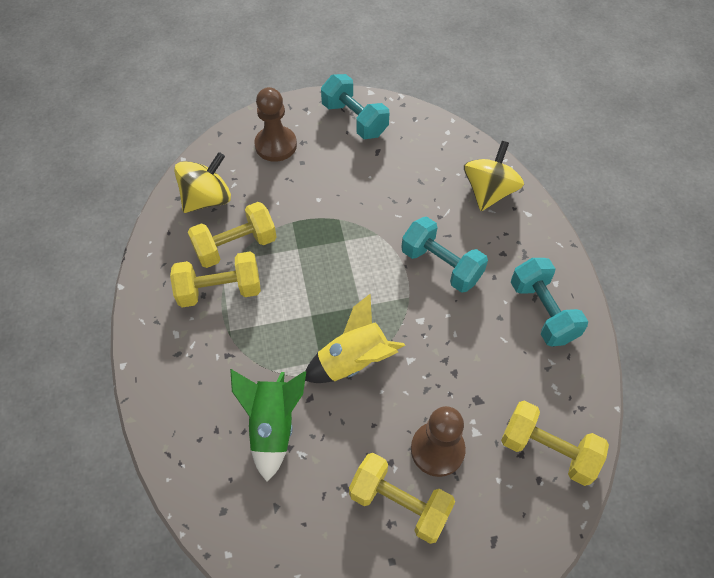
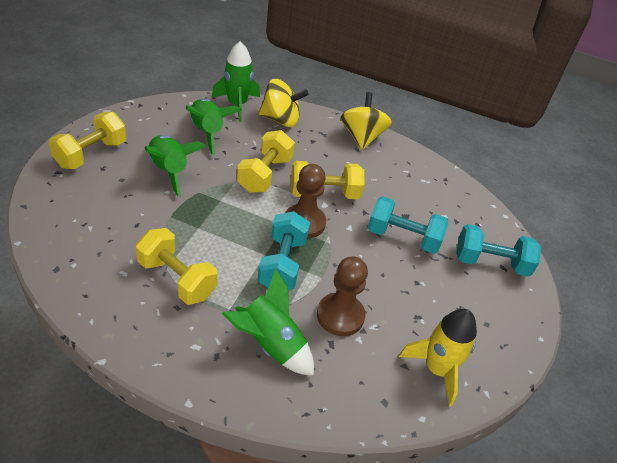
green rocket: 1 -> 4

